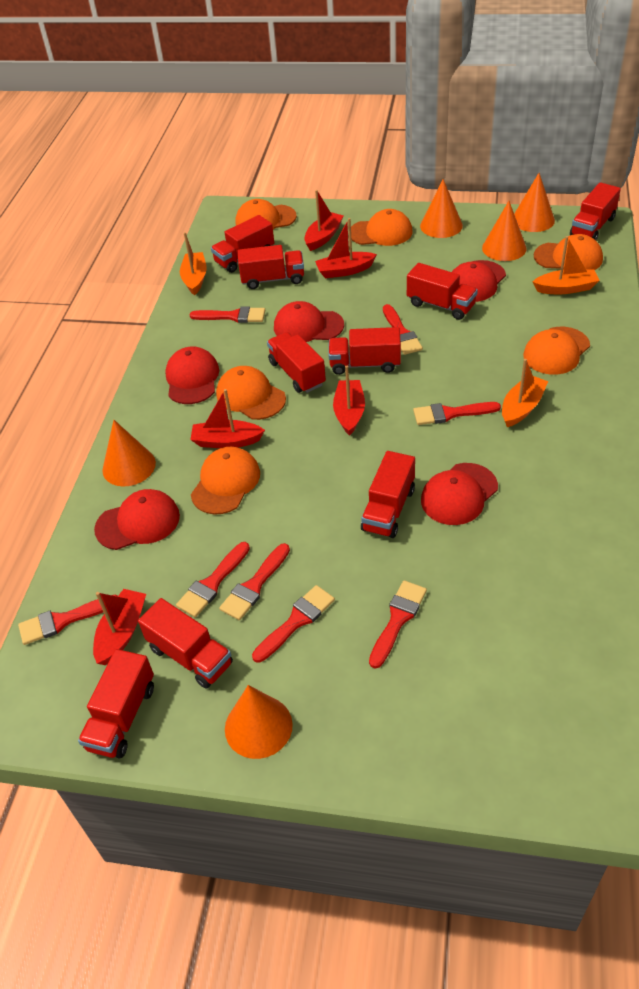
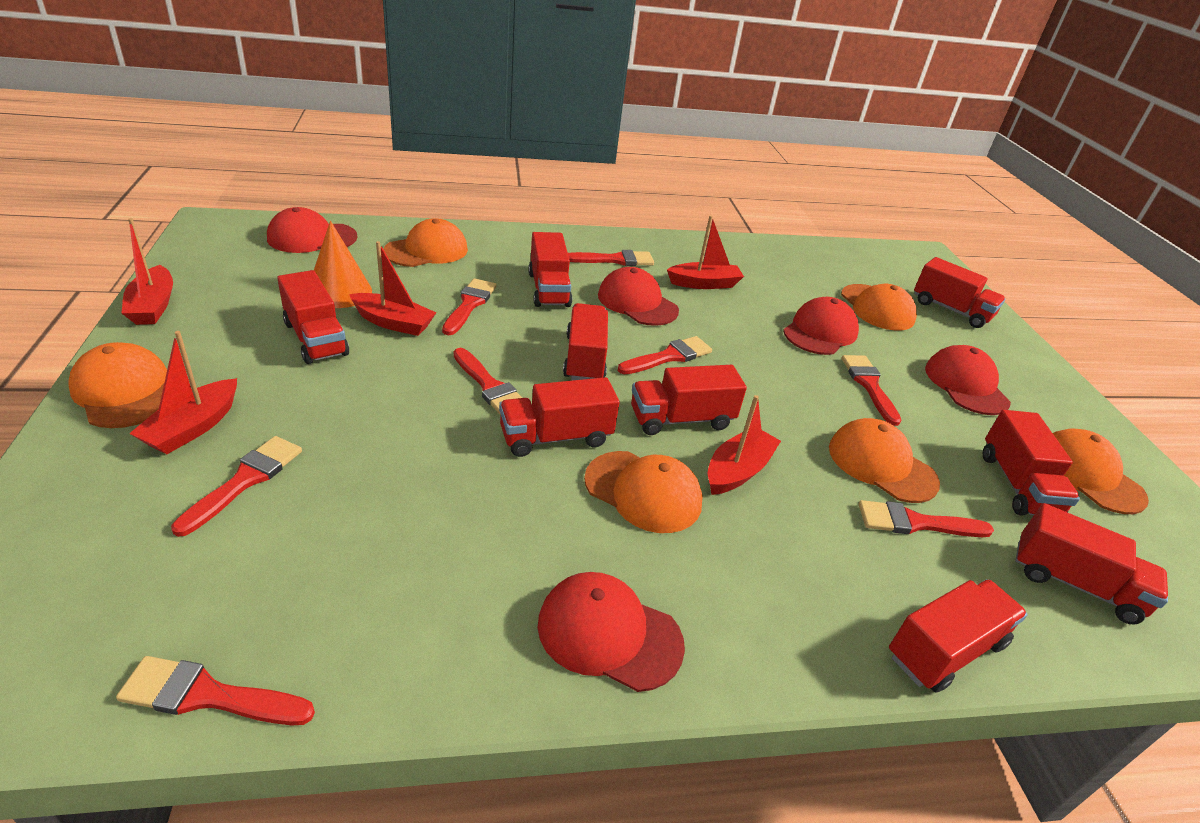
orange boat: 3 -> 0
orange cone: 5 -> 1

